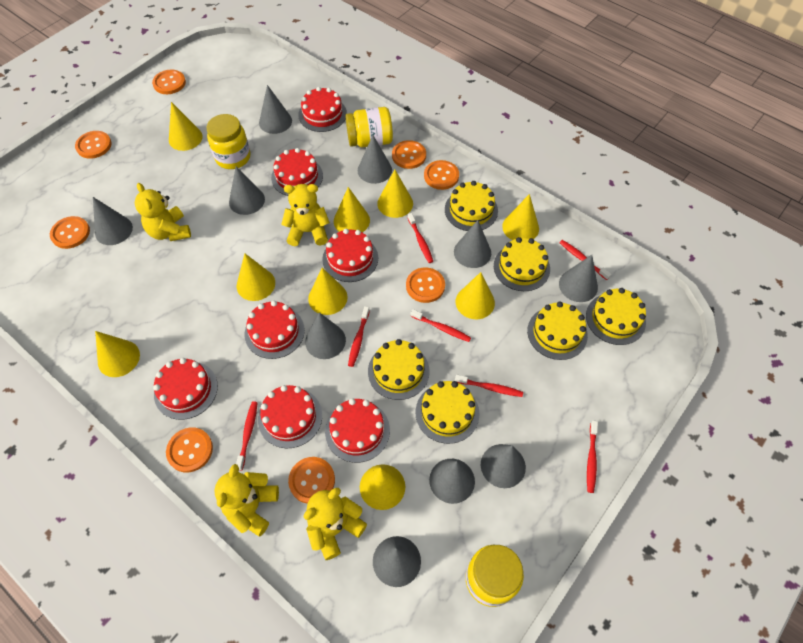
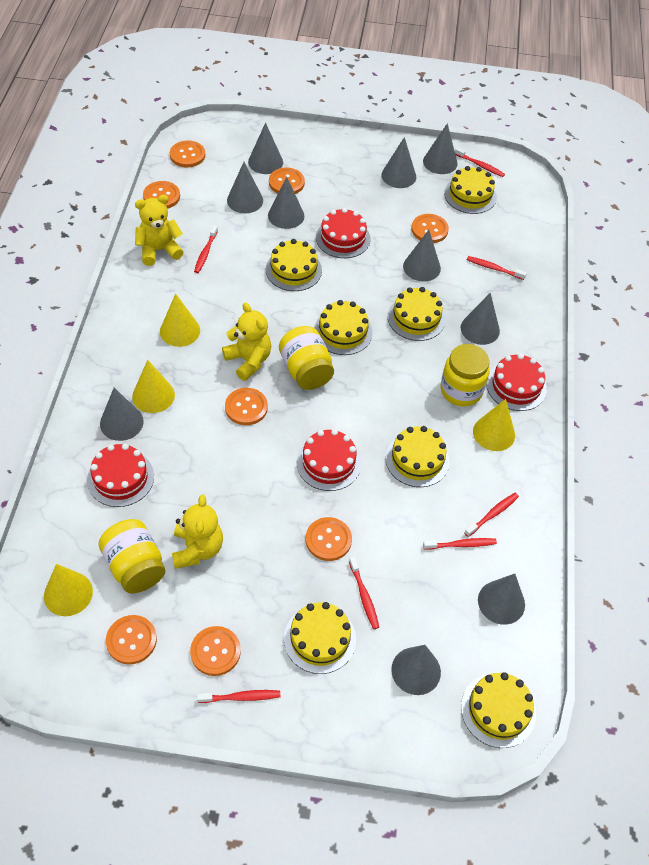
red cake: 7 -> 4
yellow cake: 6 -> 7
yellow cone: 9 -> 4
yellow teddy bear: 4 -> 3

